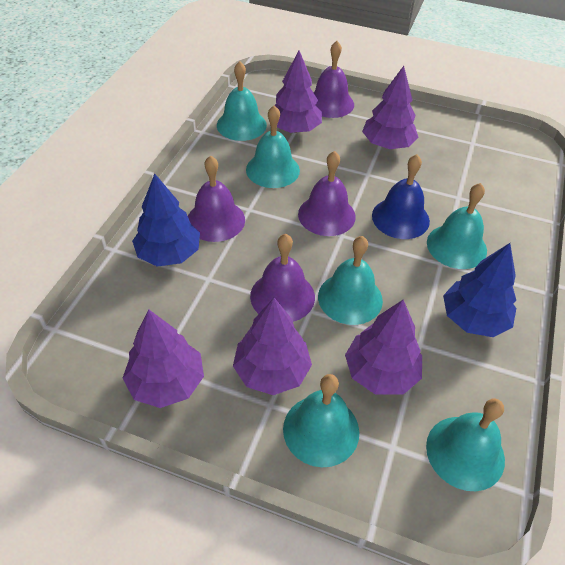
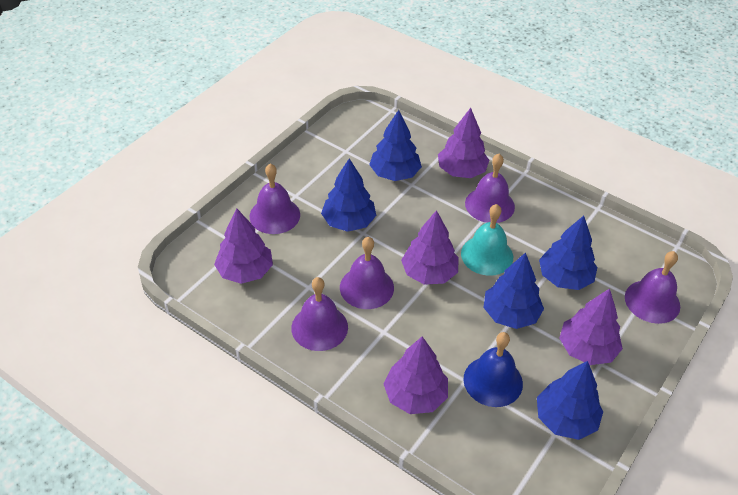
blue tree: 2 -> 5
purple bell: 4 -> 5
turquoise bell: 6 -> 1

